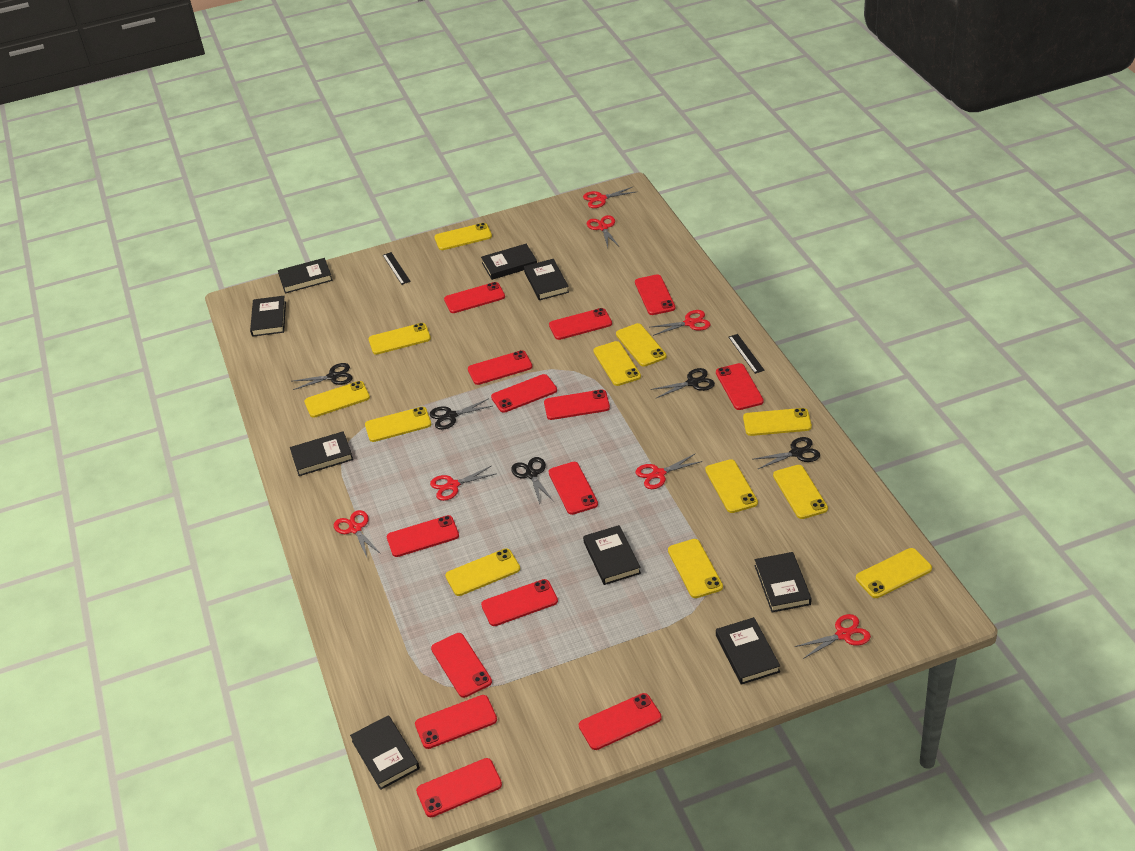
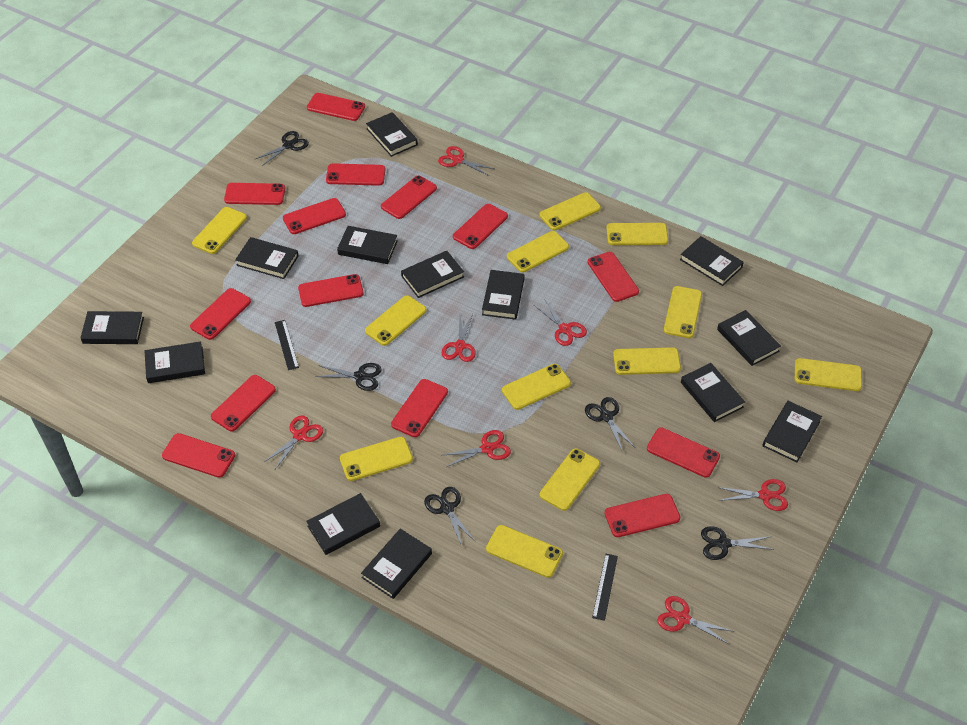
black book: 9 -> 13

